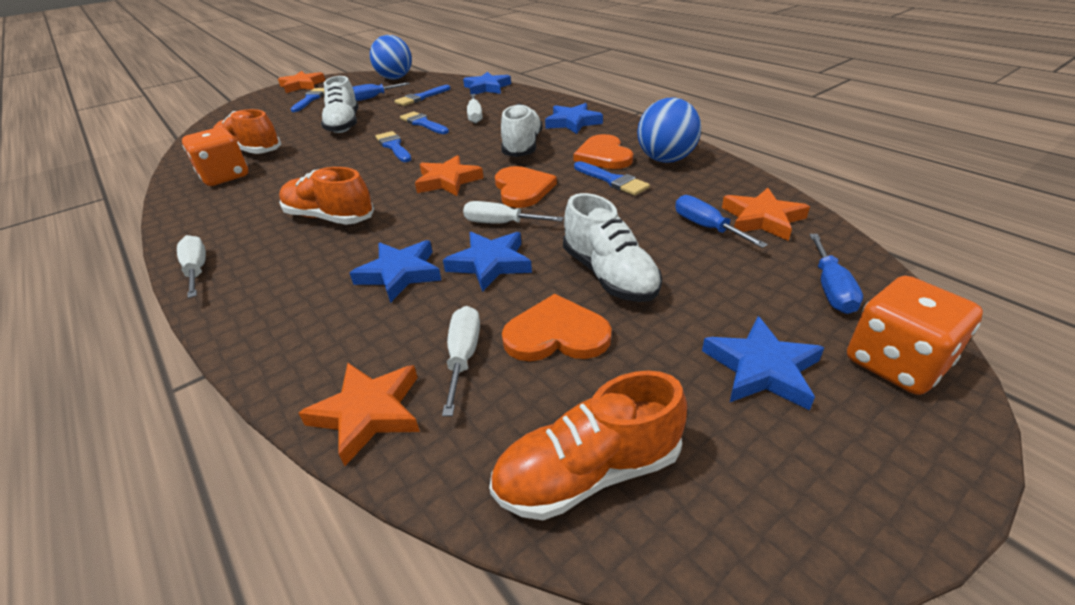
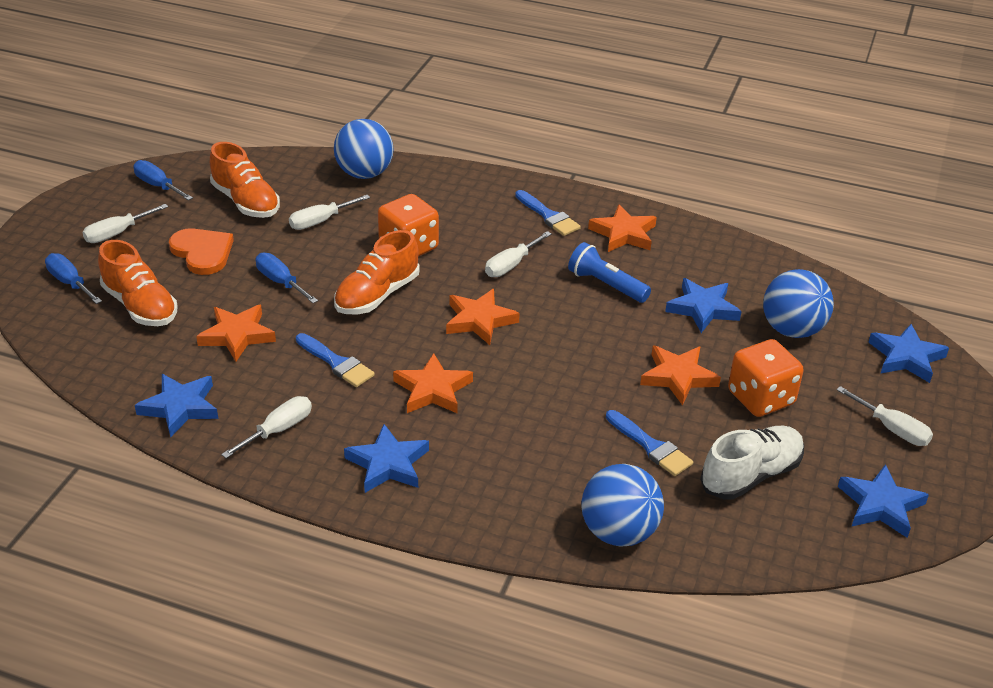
blue ball: 2 -> 3
blue brush: 5 -> 3
blue flashlight: 0 -> 1
orange heart: 3 -> 1
orange star: 4 -> 5
white screwdriver: 4 -> 5
white shoe: 3 -> 1

